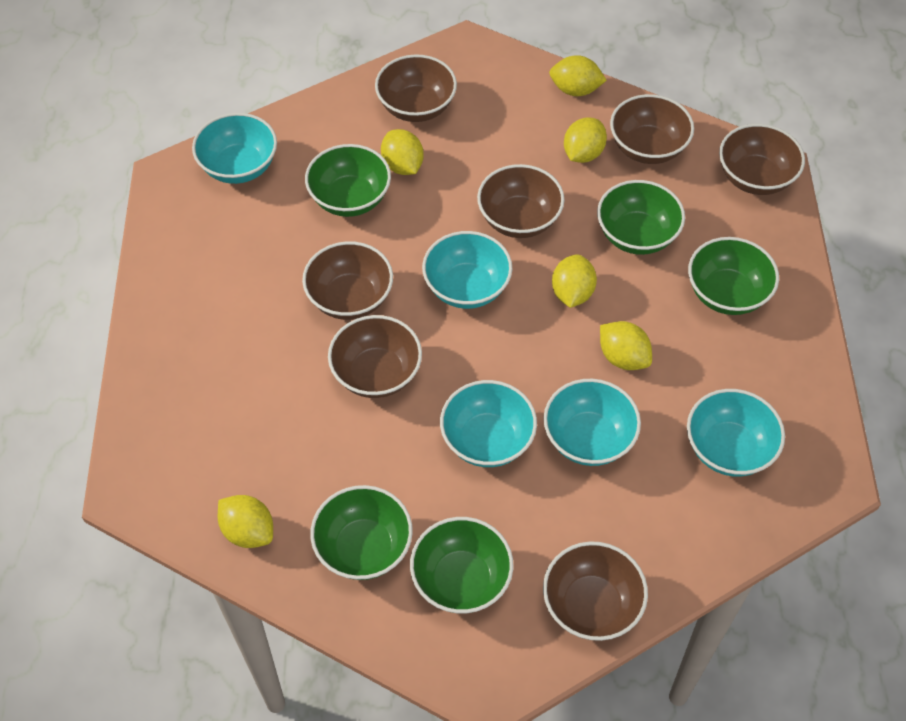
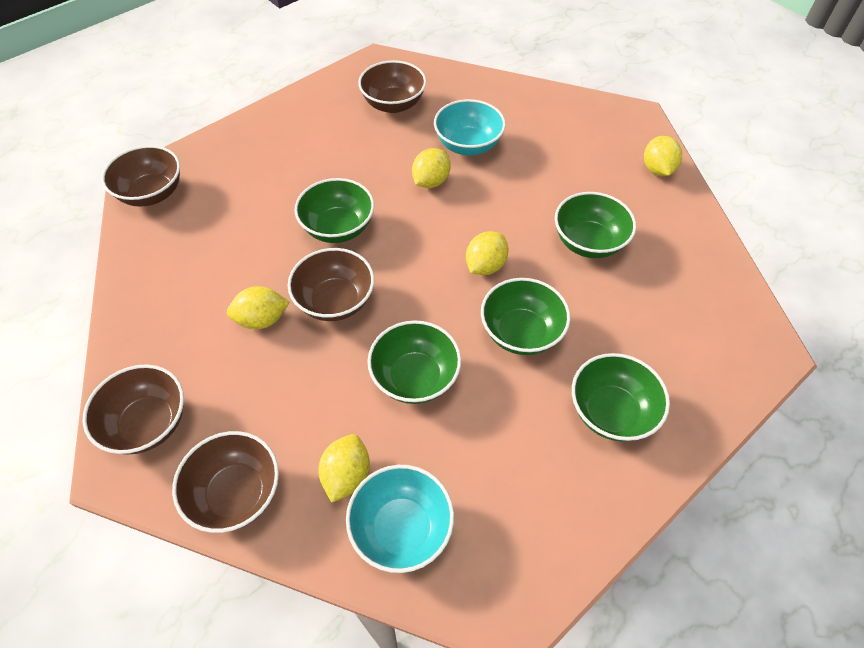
brown bowl: 7 -> 5
turquoise bowl: 5 -> 2
yellow lemon: 6 -> 5

